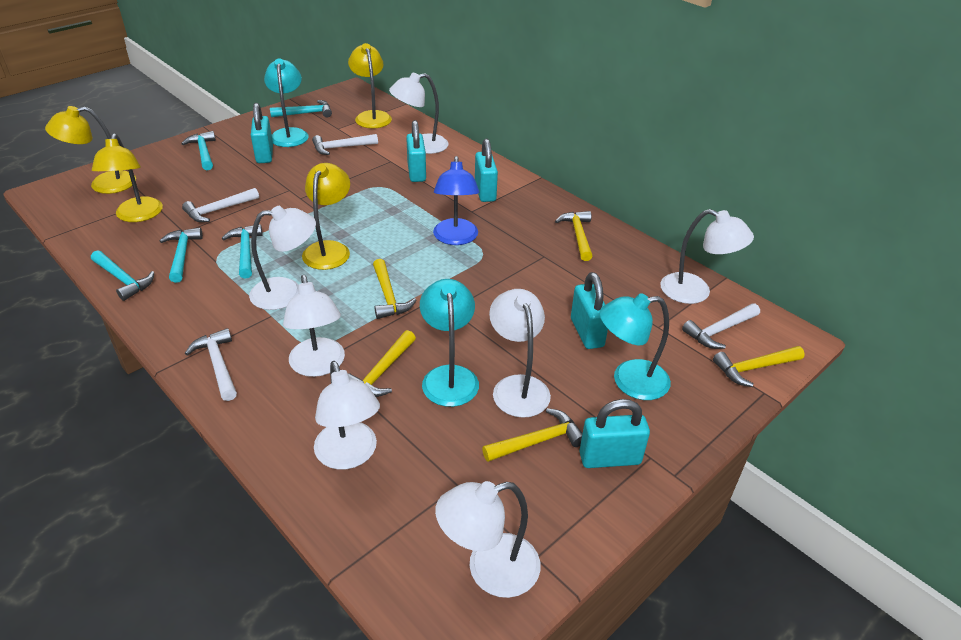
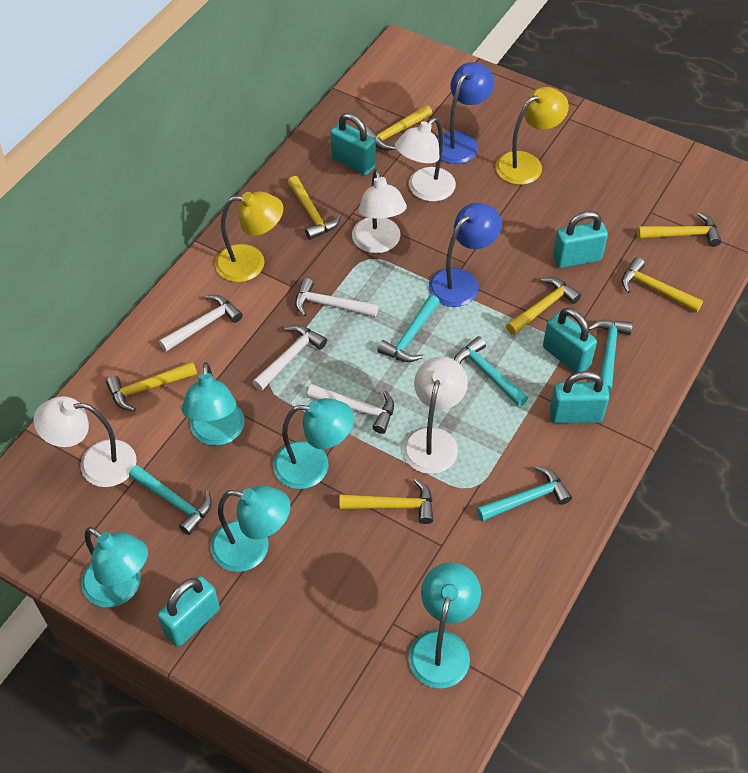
blue lamp: 1 -> 2
turquoise lamp: 3 -> 5
white lamp: 7 -> 4
yellow hammer: 5 -> 7
yellow lamp: 4 -> 2

